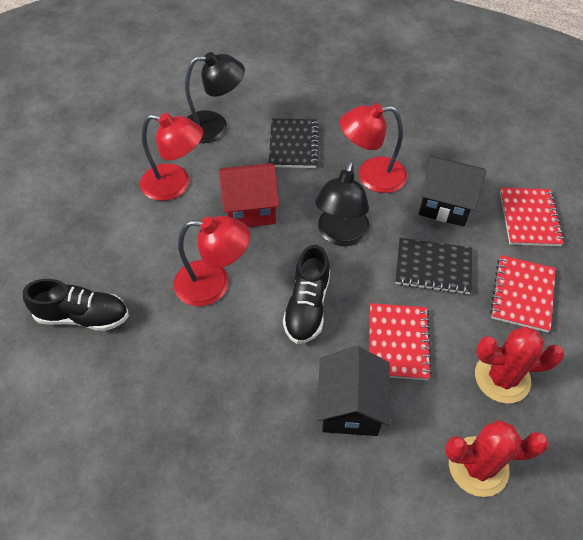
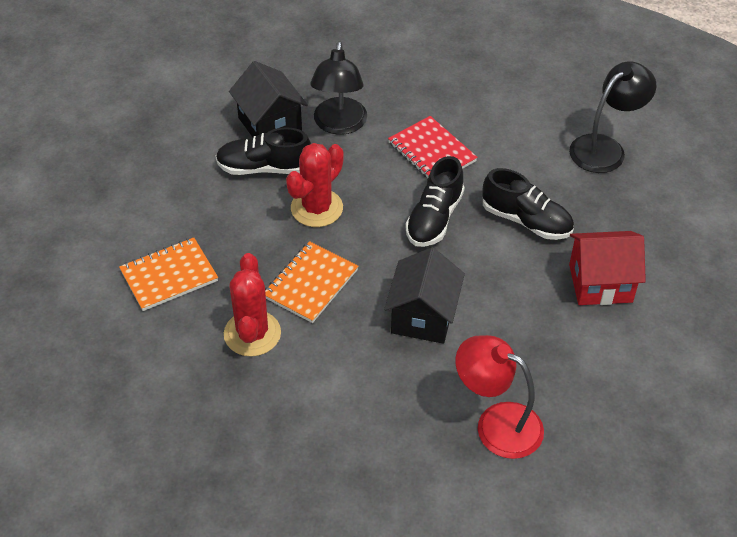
black notebook: 2 -> 0
black shoe: 2 -> 3
orange notebook: 0 -> 2
red lamp: 3 -> 1
red notebook: 3 -> 1

